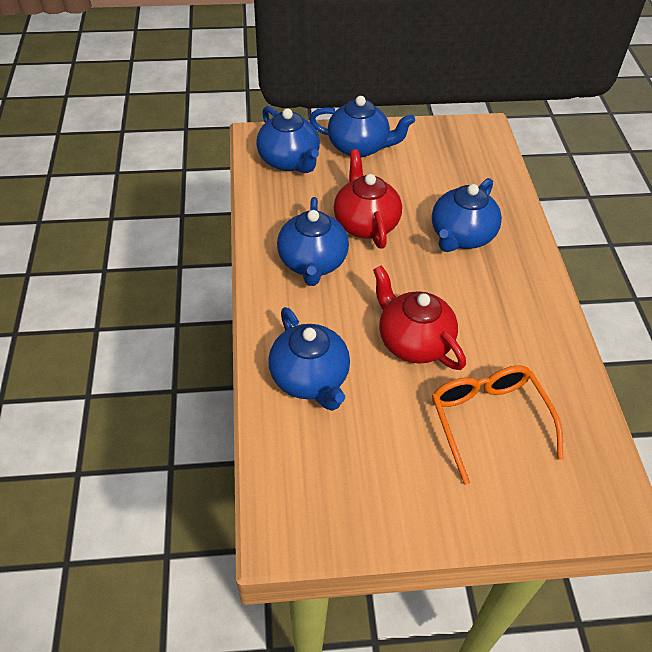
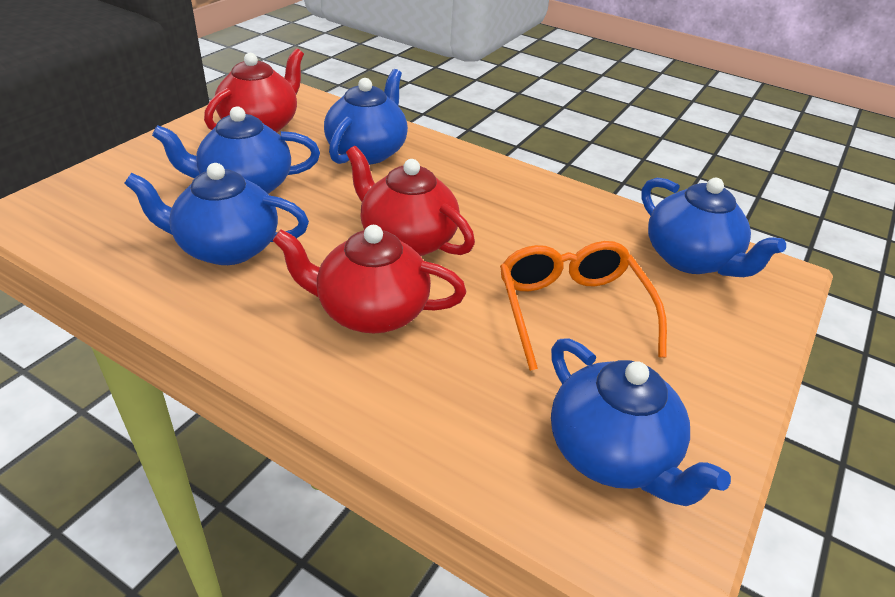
red teapot: 2 -> 3

